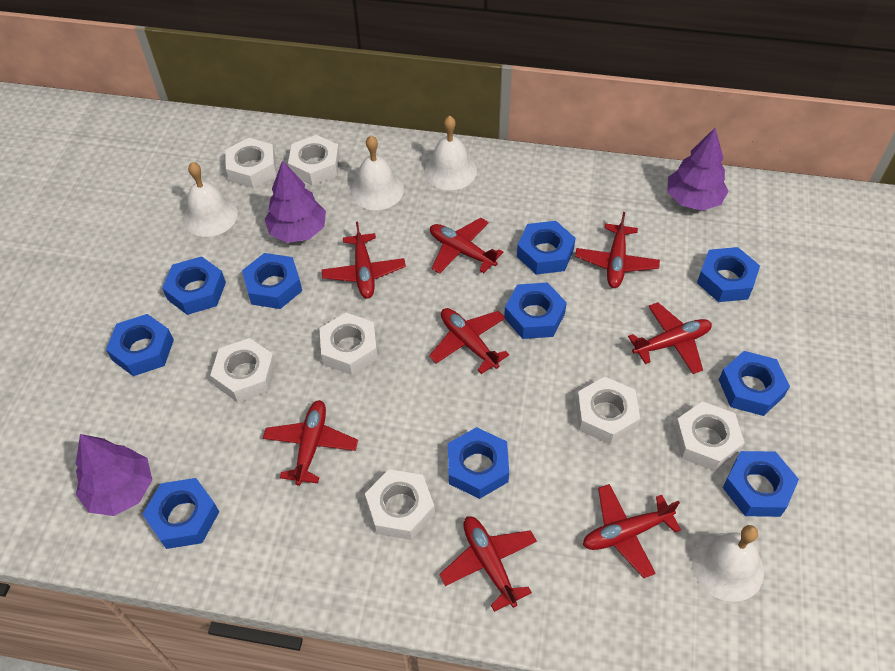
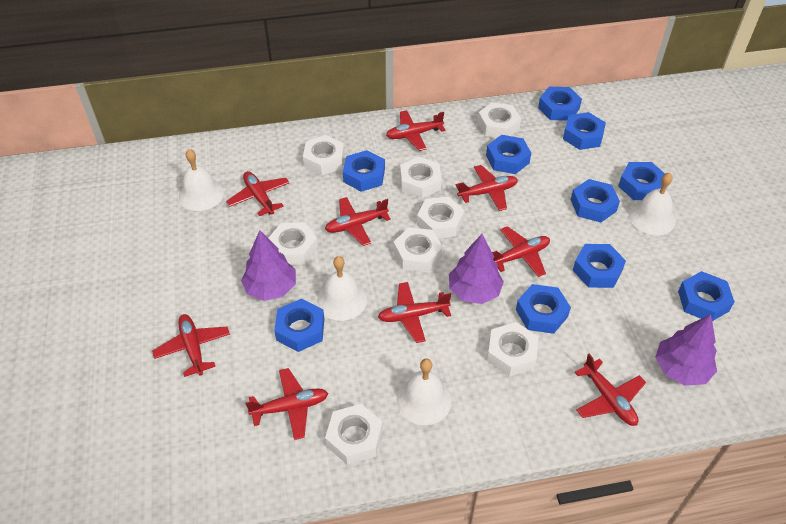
red plane: 8 -> 9
white nut: 7 -> 8

